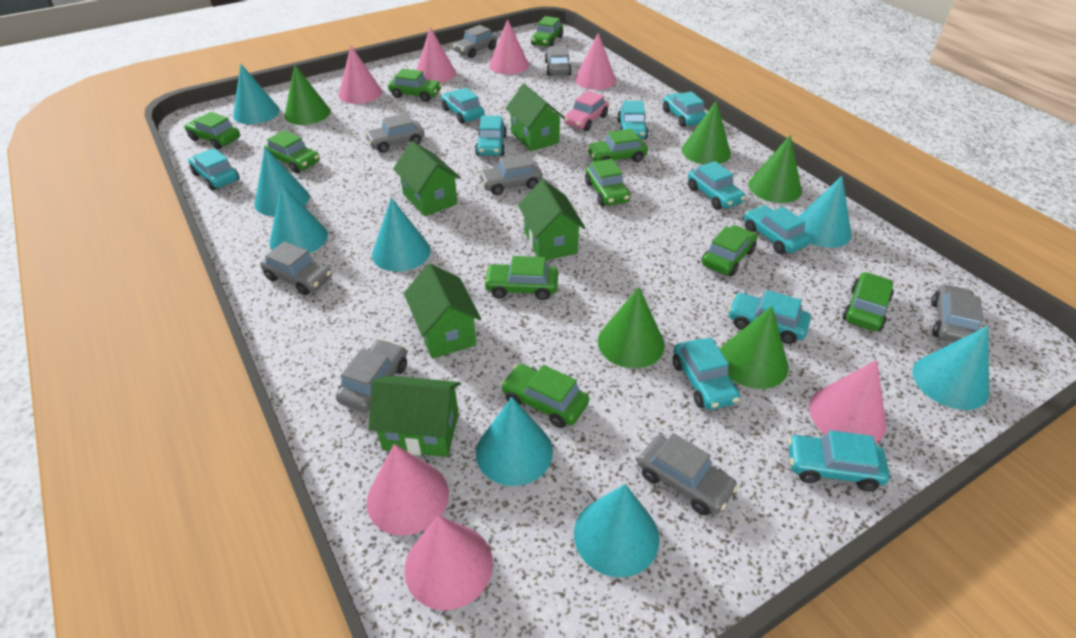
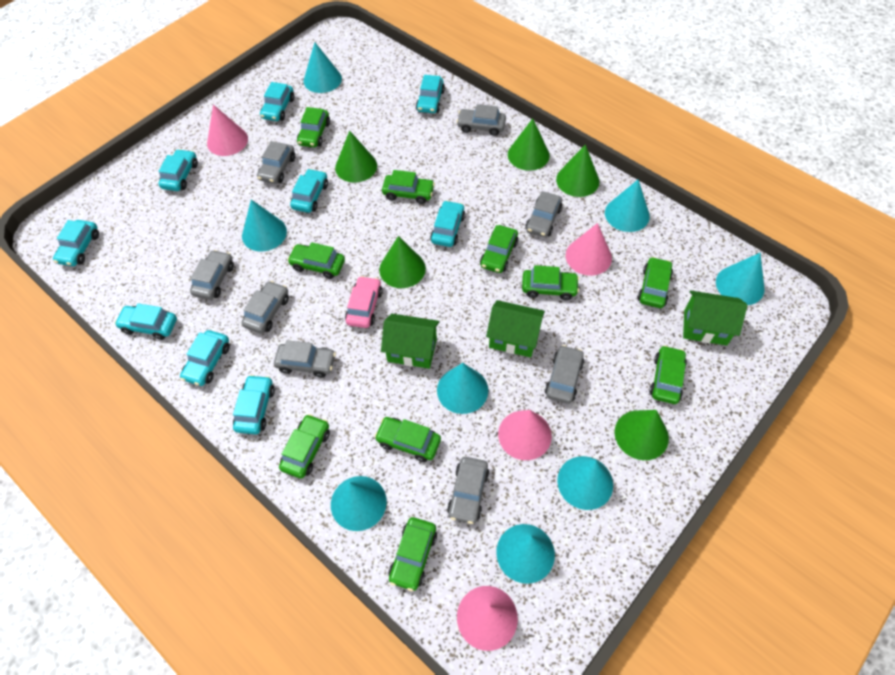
green house: 5 -> 3
pink cone: 7 -> 4
turquoise car: 10 -> 9

